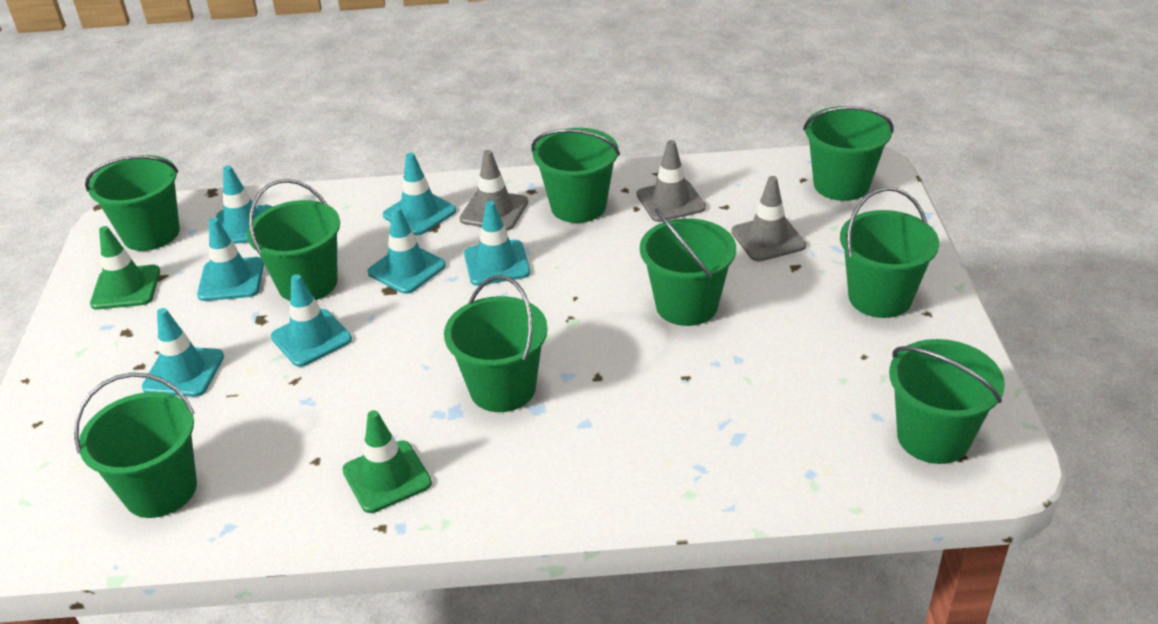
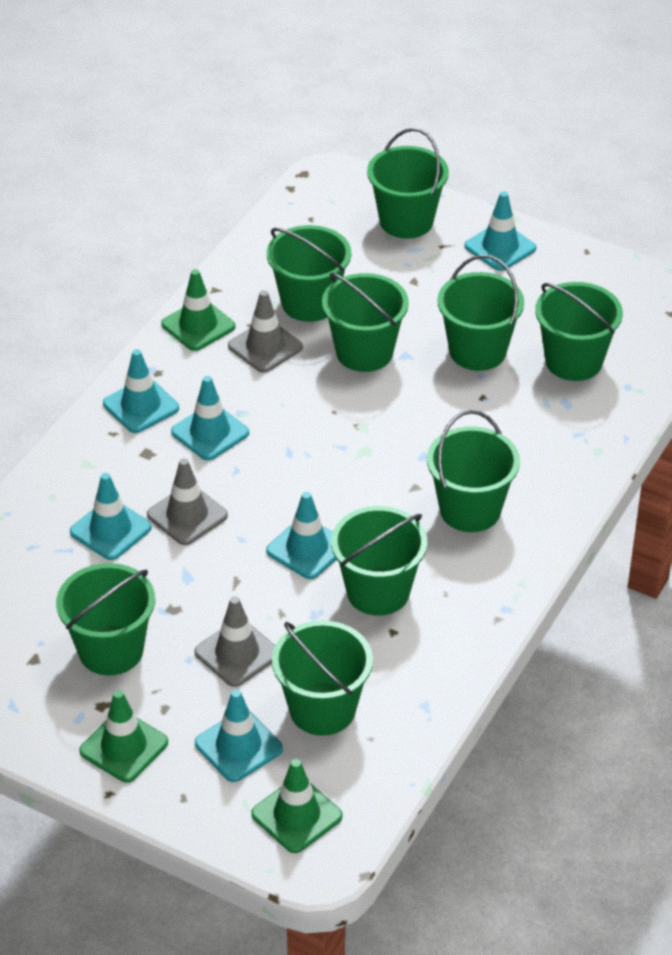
green traffic cone: 2 -> 3
turquoise traffic cone: 7 -> 6

